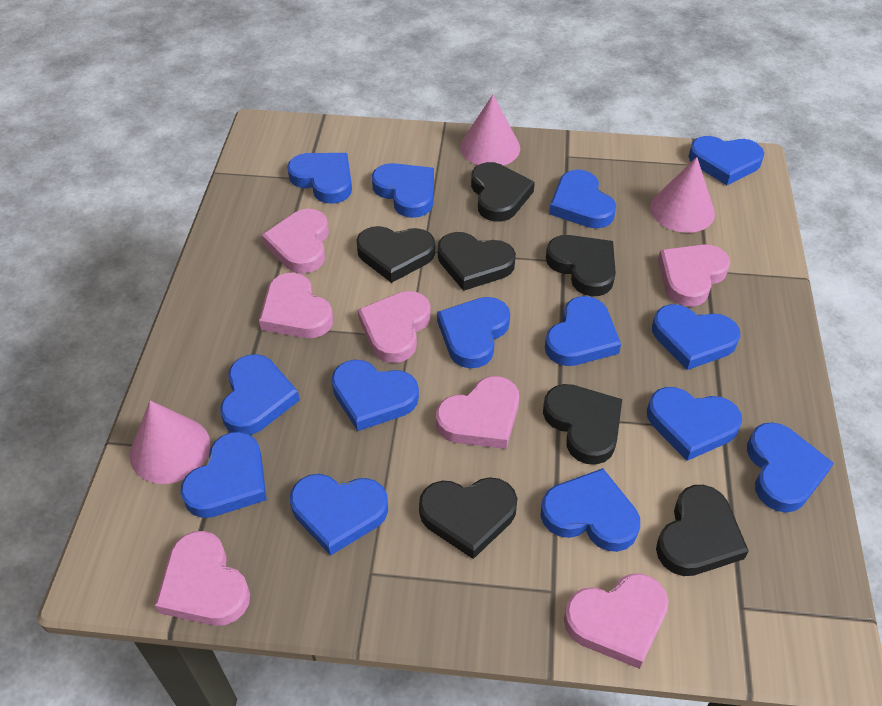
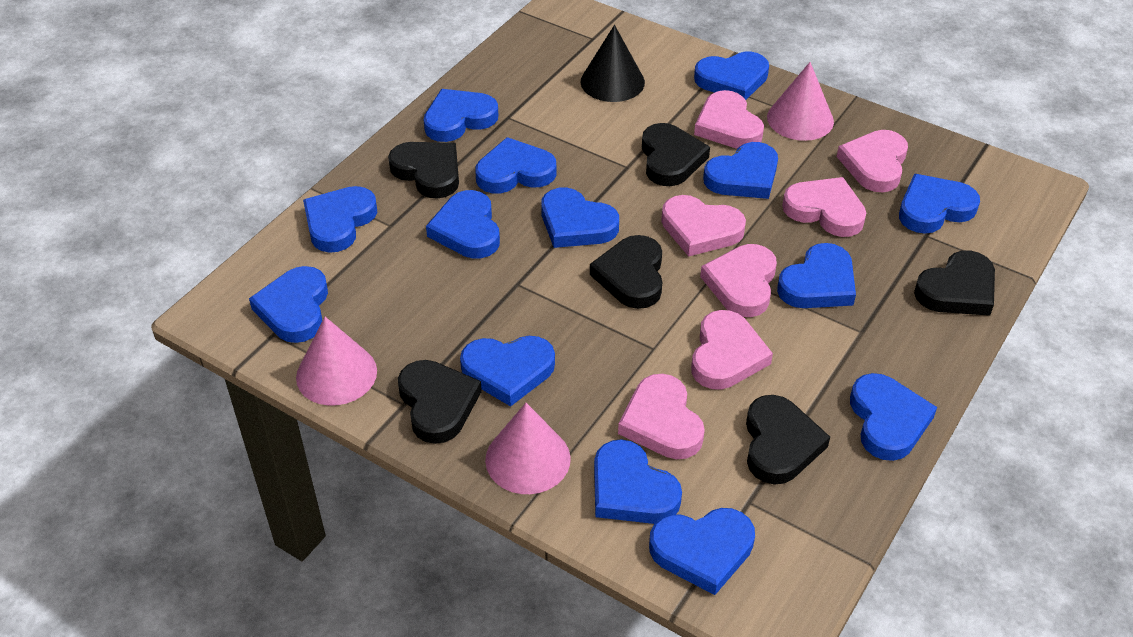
black cone: 0 -> 1
black heart: 7 -> 6

